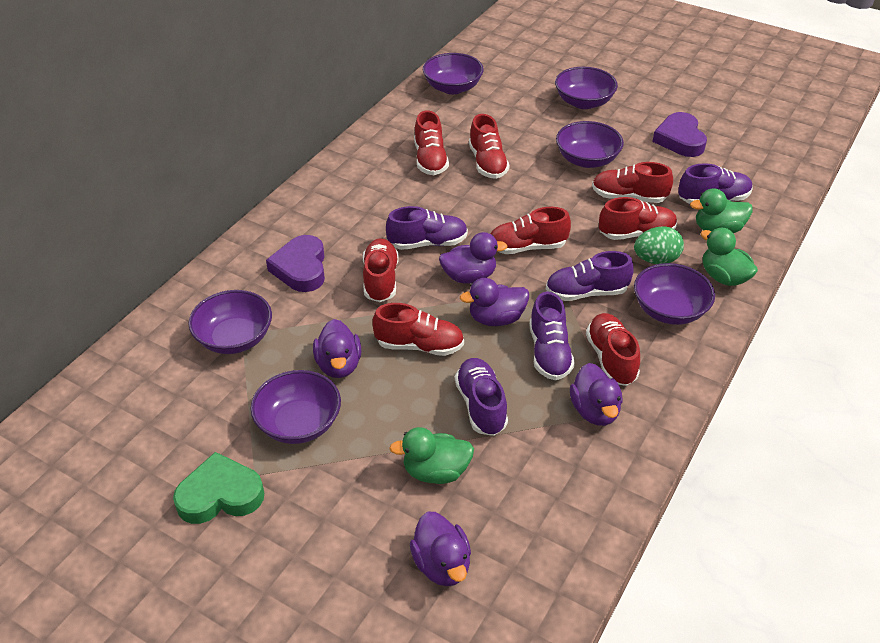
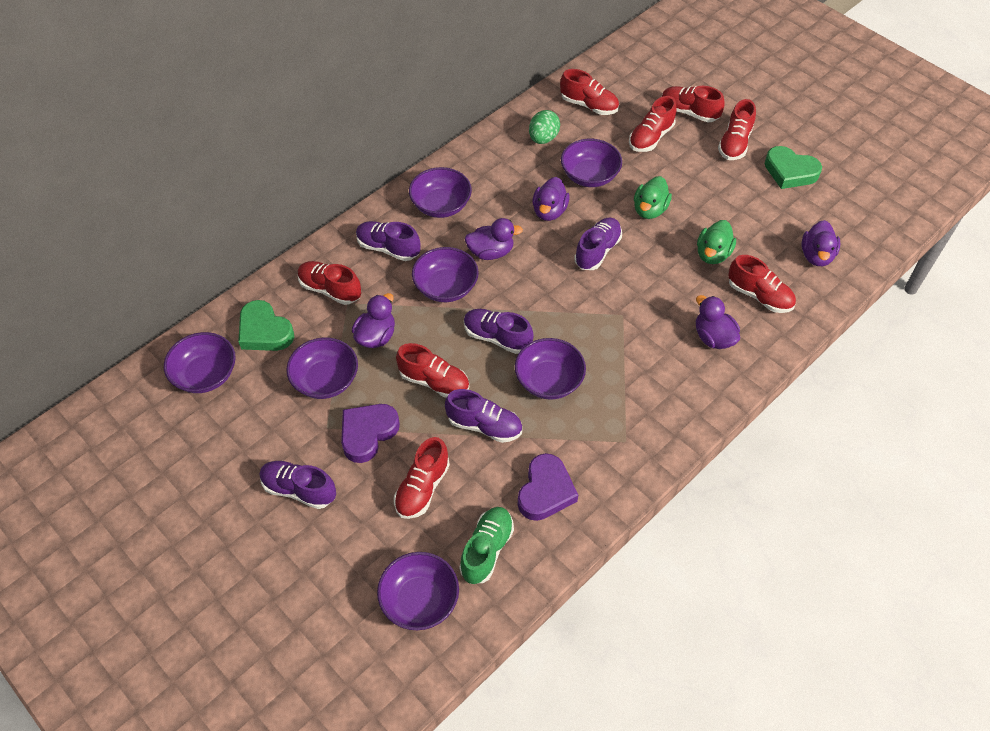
green duck: 3 -> 2
green heart: 1 -> 2
green shoe: 0 -> 1
purple bowl: 6 -> 7

